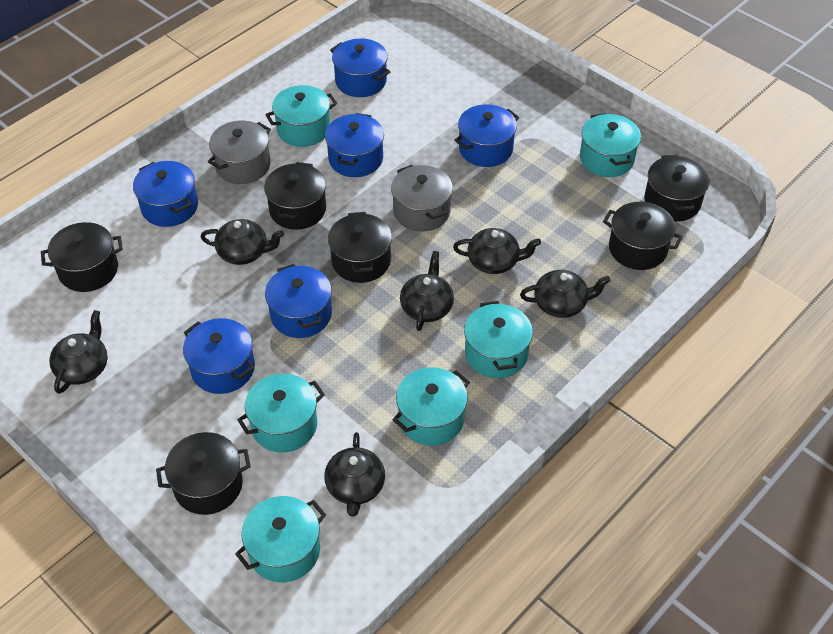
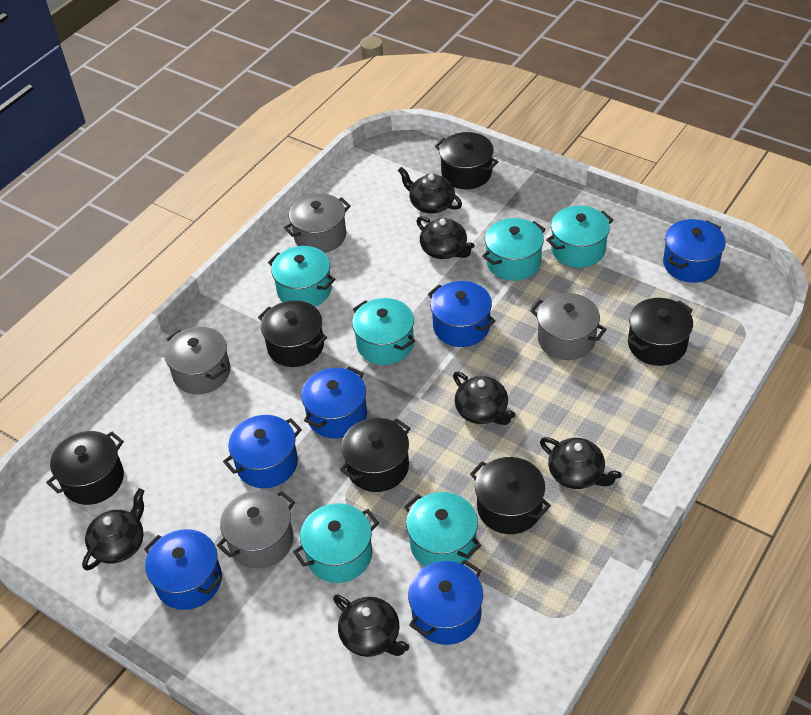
grey pot: 2 -> 4

